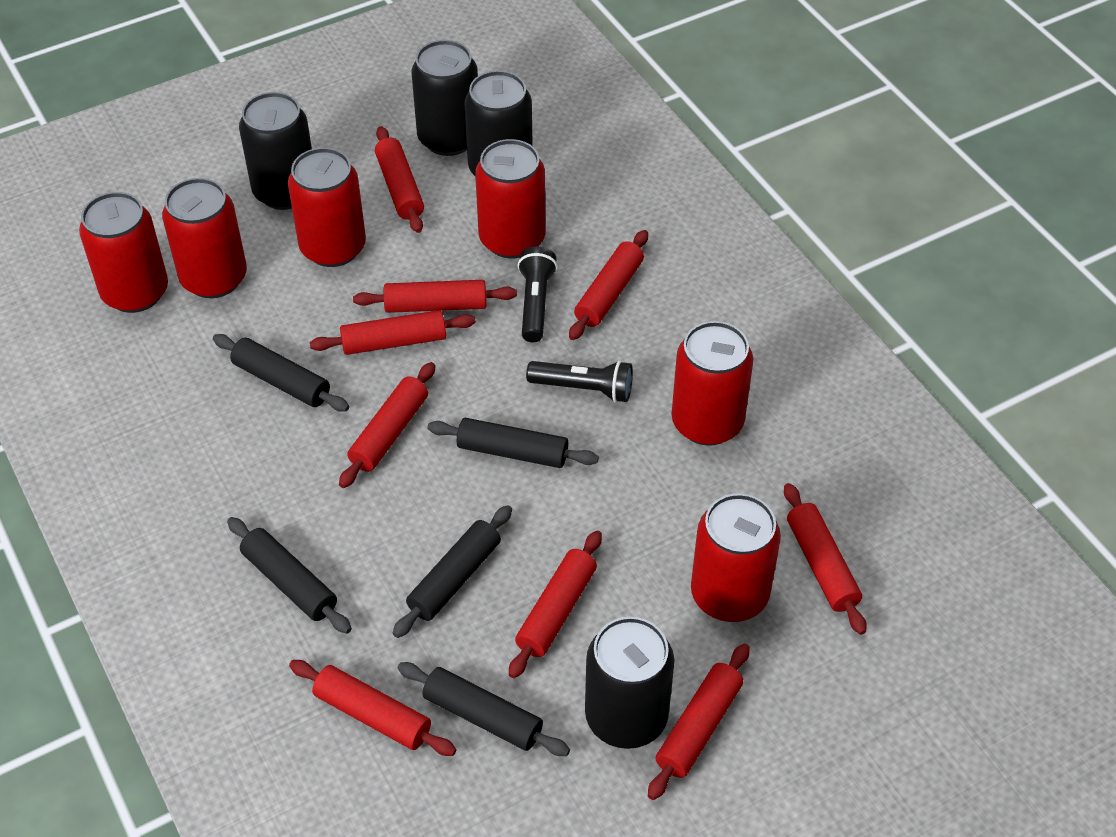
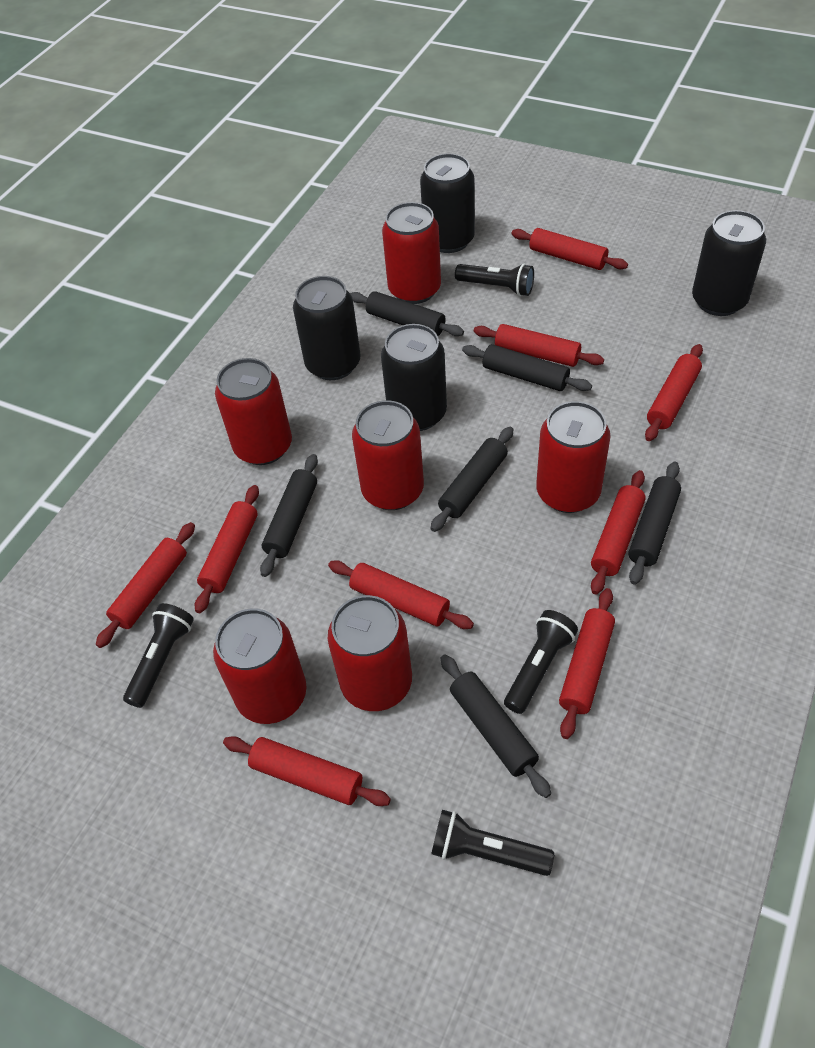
black flashlight: 2 -> 4
black rolling pin: 5 -> 6

